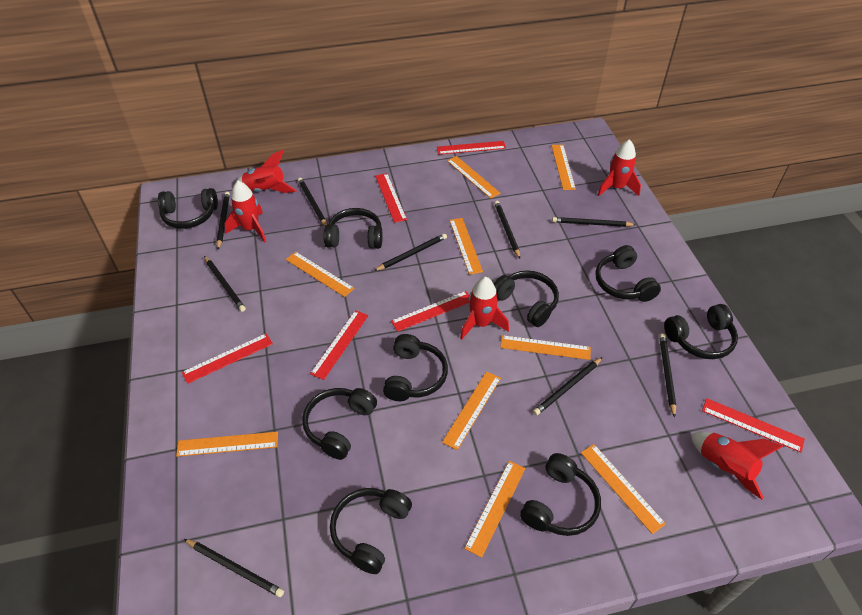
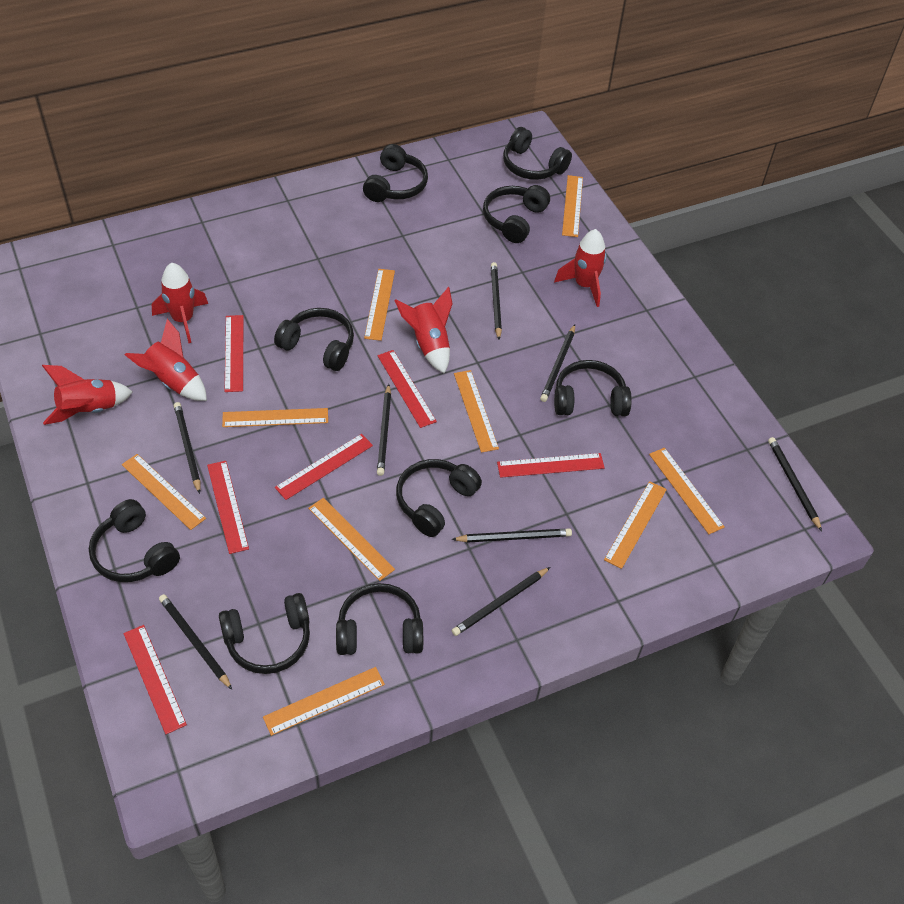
black pencil: 9 -> 8

